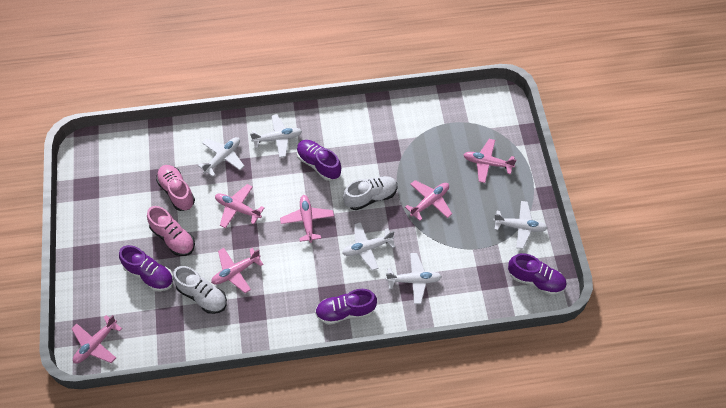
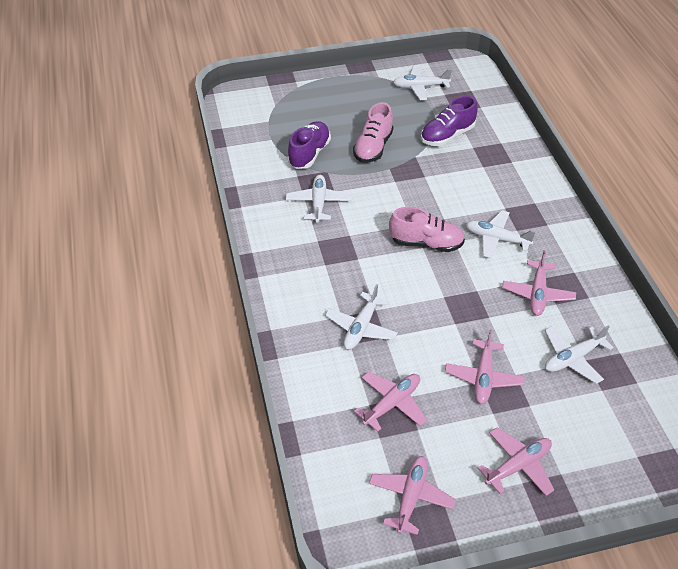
pink plane: 6 -> 5
purple shoe: 4 -> 2
white shoe: 2 -> 0

